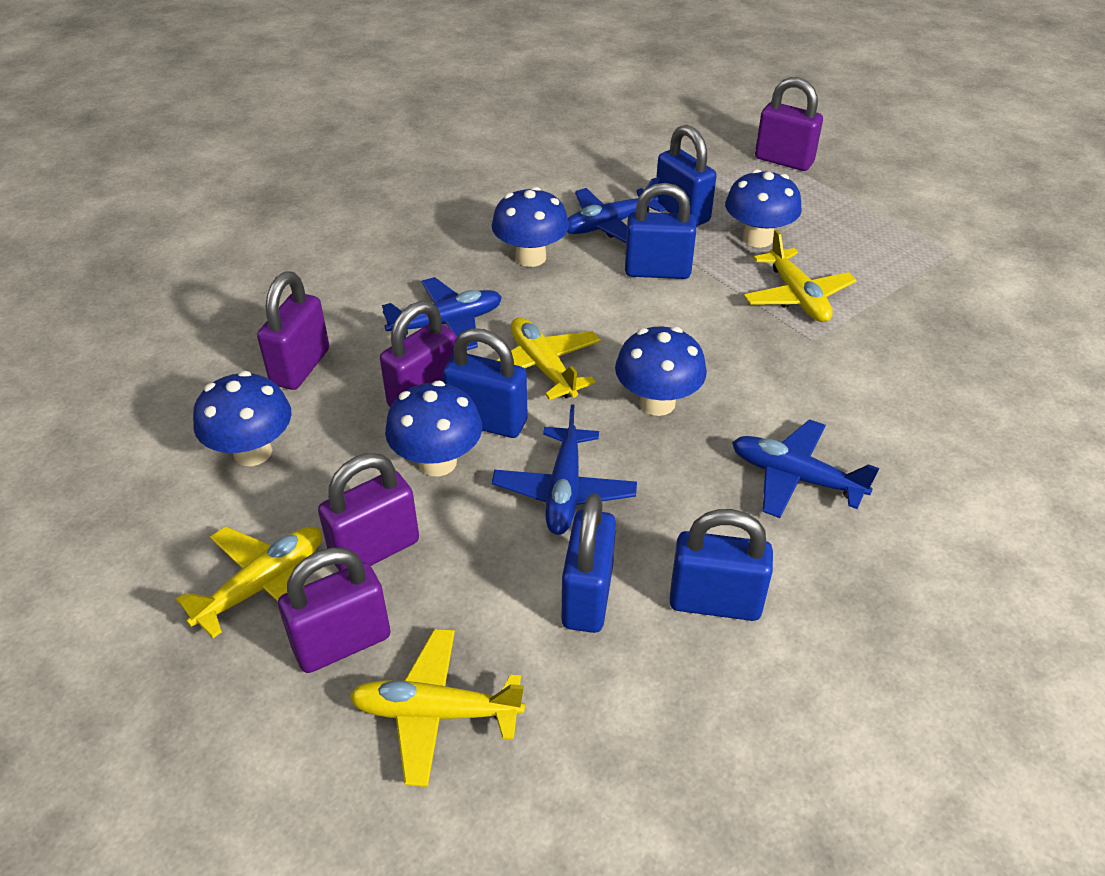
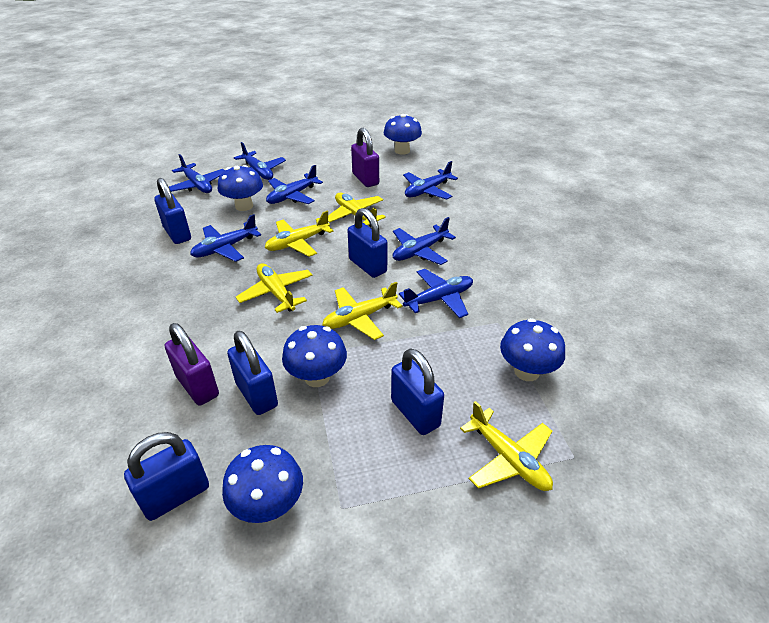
blue plane: 4 -> 7
purple padlock: 5 -> 2
yellow plane: 4 -> 5

